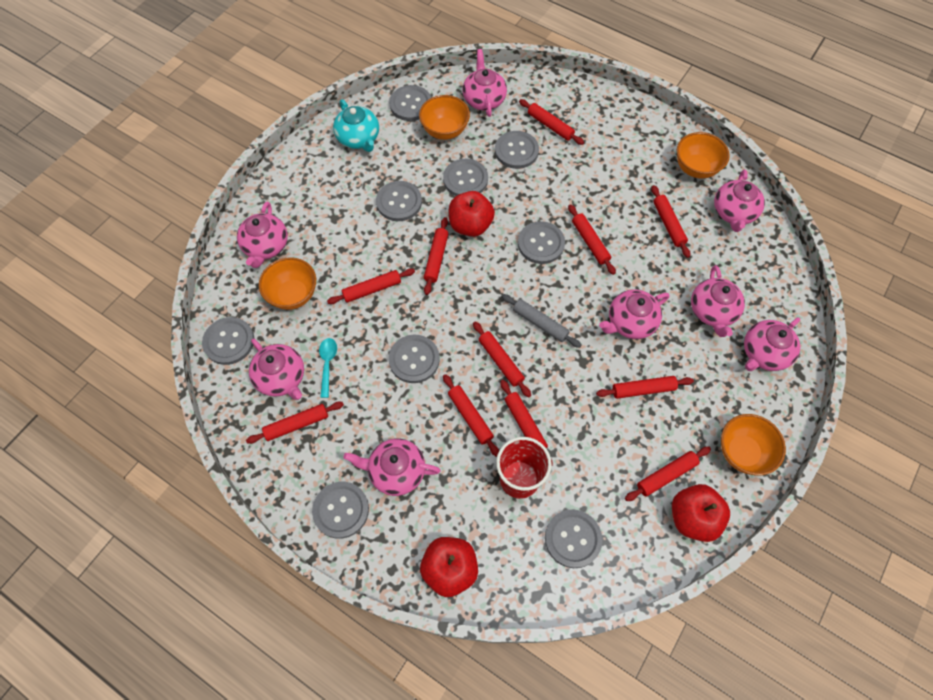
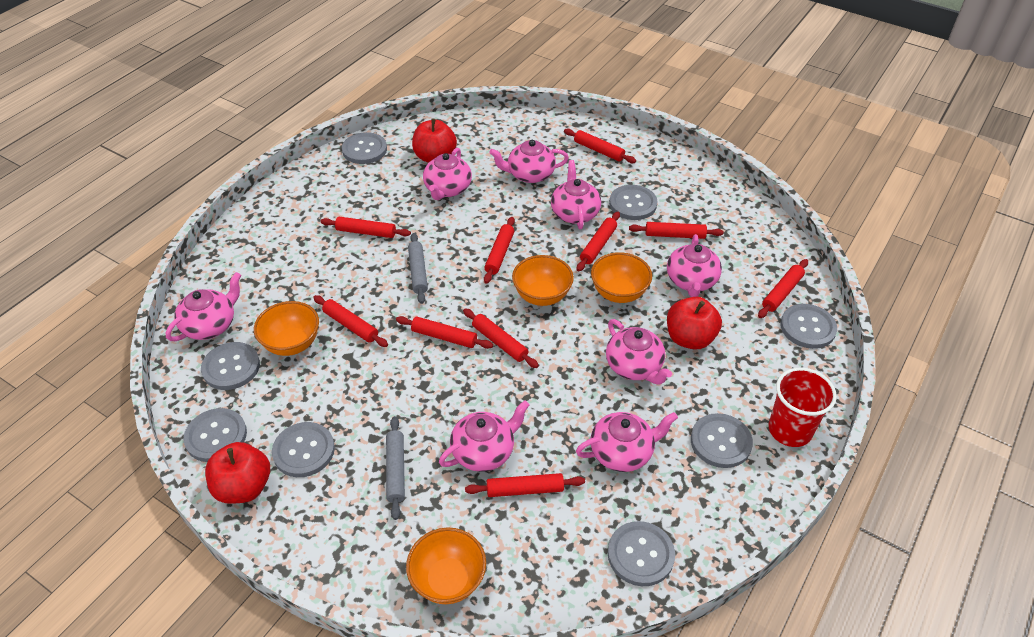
grey button: 9 -> 8
grey rolling pin: 1 -> 2
red rolling pin: 11 -> 10
turquoise spoon: 1 -> 0
turquoise teapot: 1 -> 0

